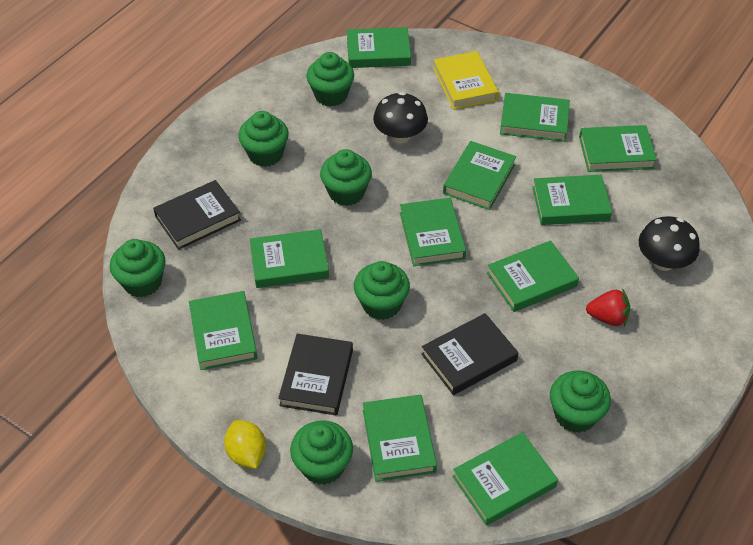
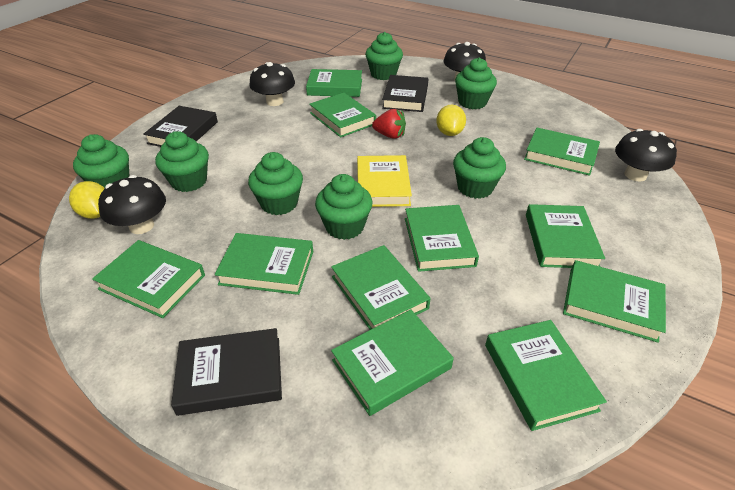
black mushroom: 2 -> 4
yellow lemon: 1 -> 2

